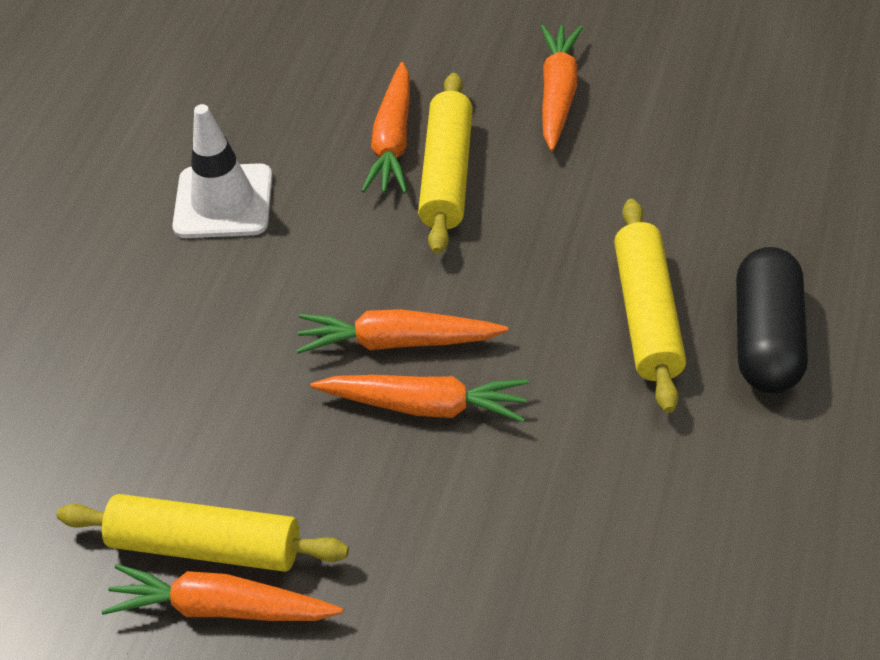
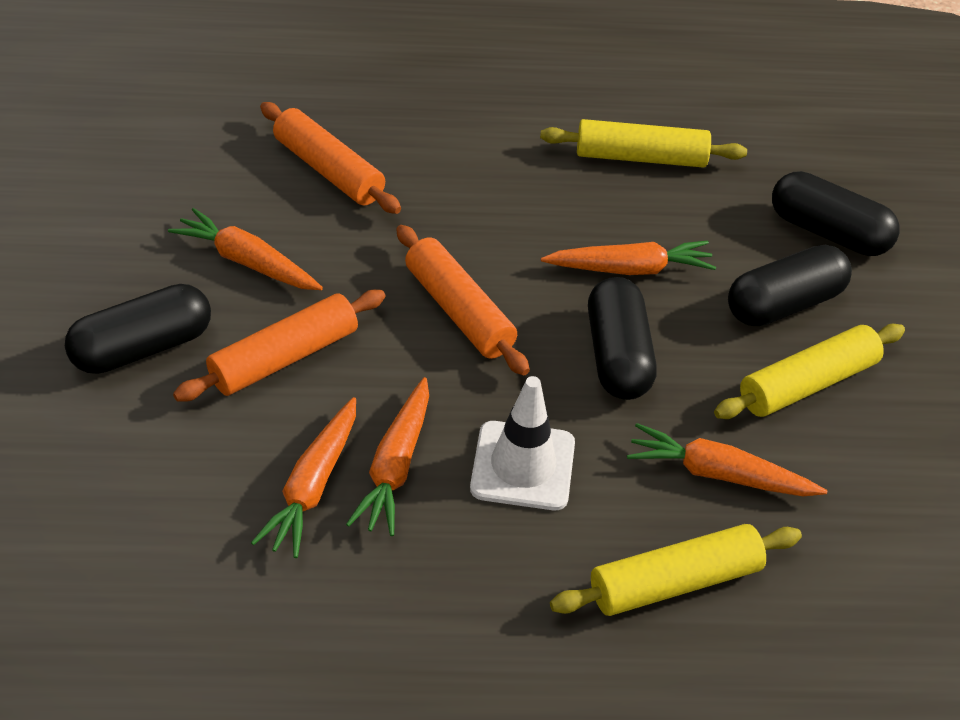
black capsule: 1 -> 4
orange rolling pin: 0 -> 3

